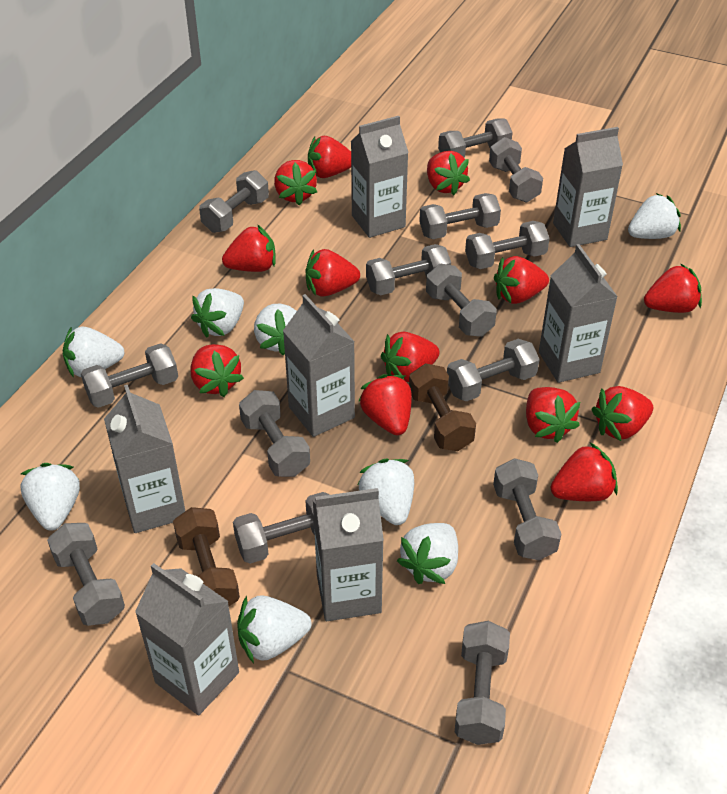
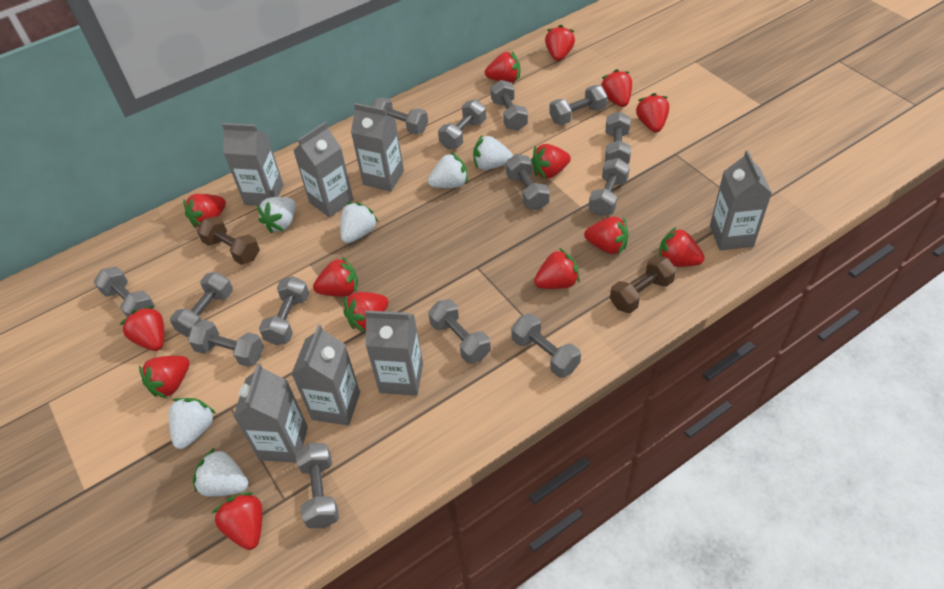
red strawberry: 13 -> 14
white strawberry: 8 -> 6

